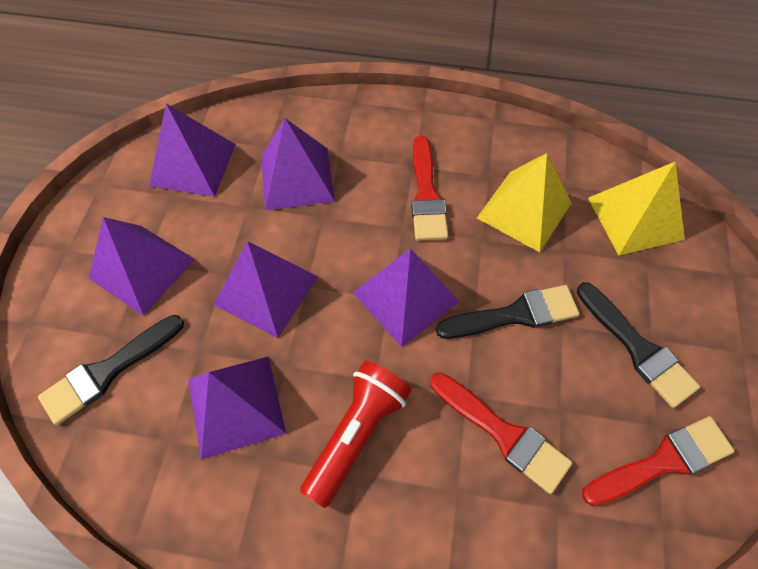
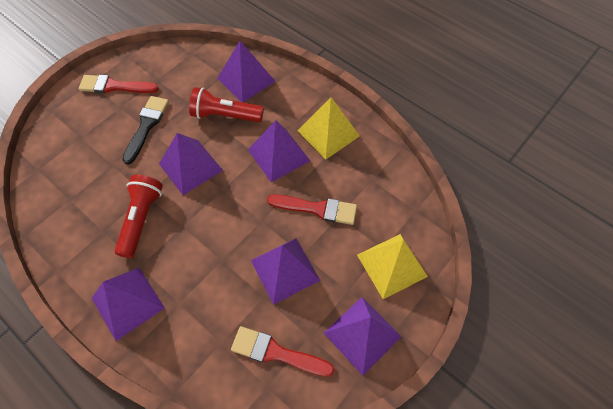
black brush: 3 -> 1
red flashlight: 1 -> 2

